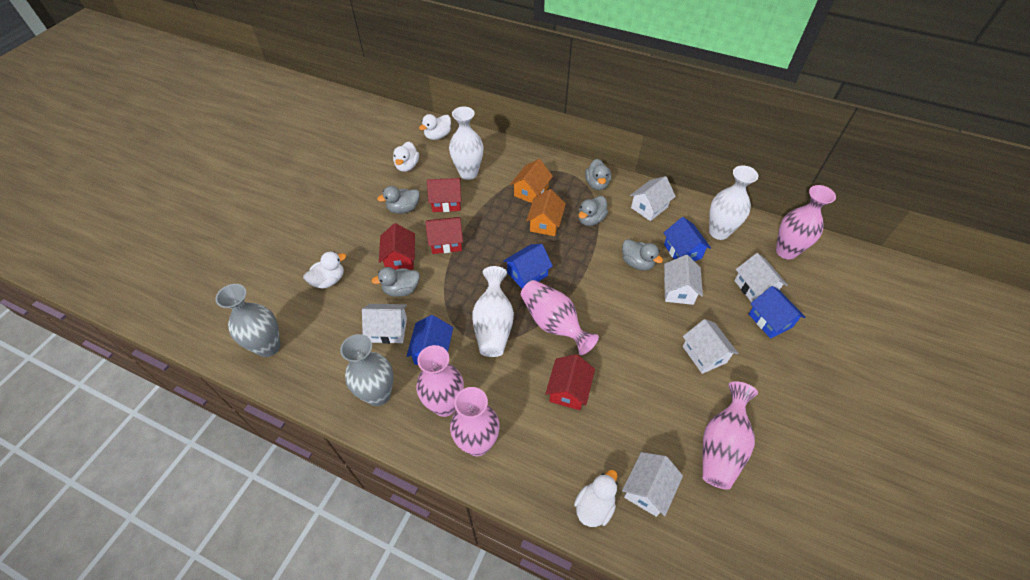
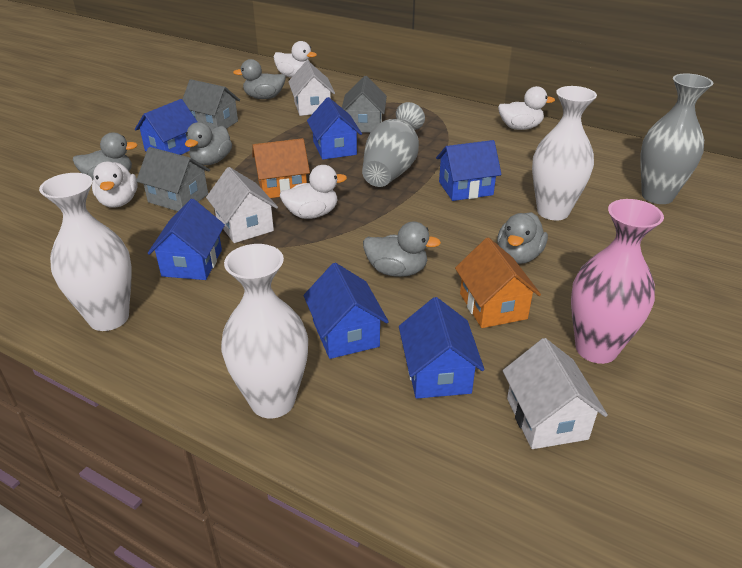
blue house: 4 -> 6
grey house: 0 -> 3
pink vase: 5 -> 1
red house: 4 -> 0
white house: 6 -> 3

